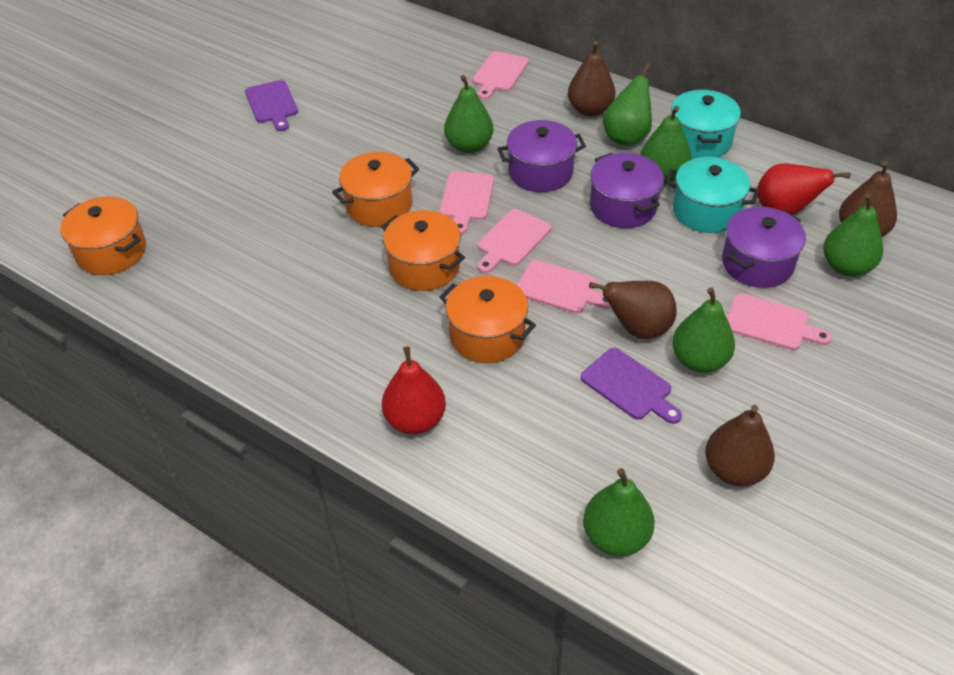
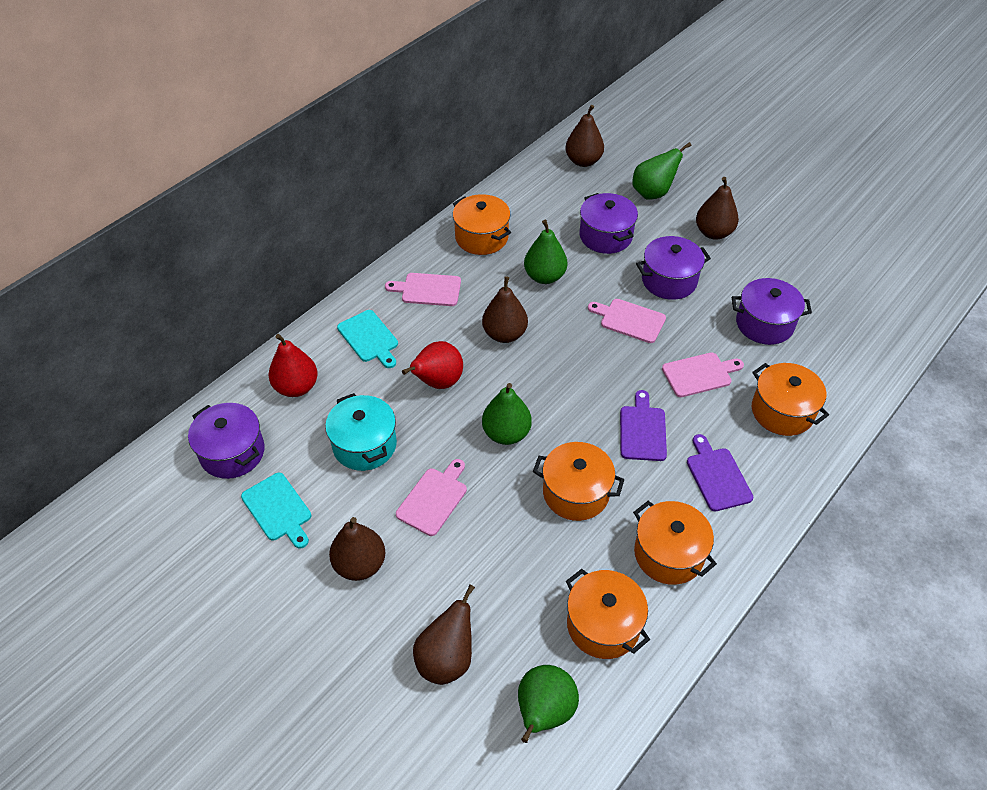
brown pear: 4 -> 5
green pear: 6 -> 4
orange pot: 4 -> 5
pink cutting board: 5 -> 4
purple pot: 3 -> 4
turquoise cutting board: 0 -> 2
turquoise pot: 2 -> 1

